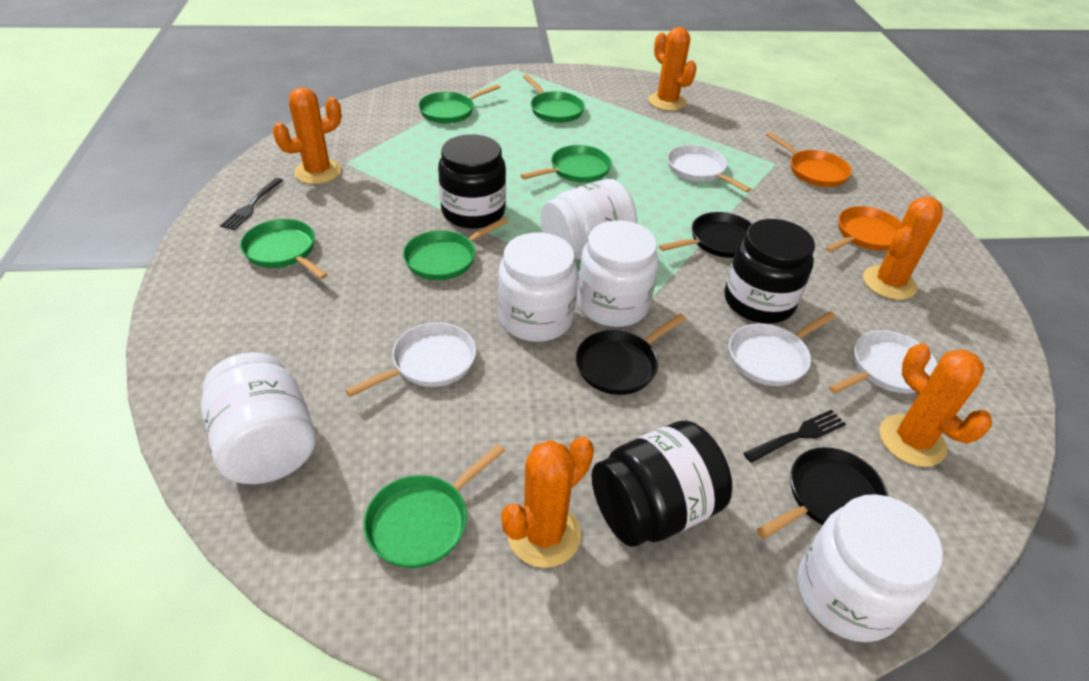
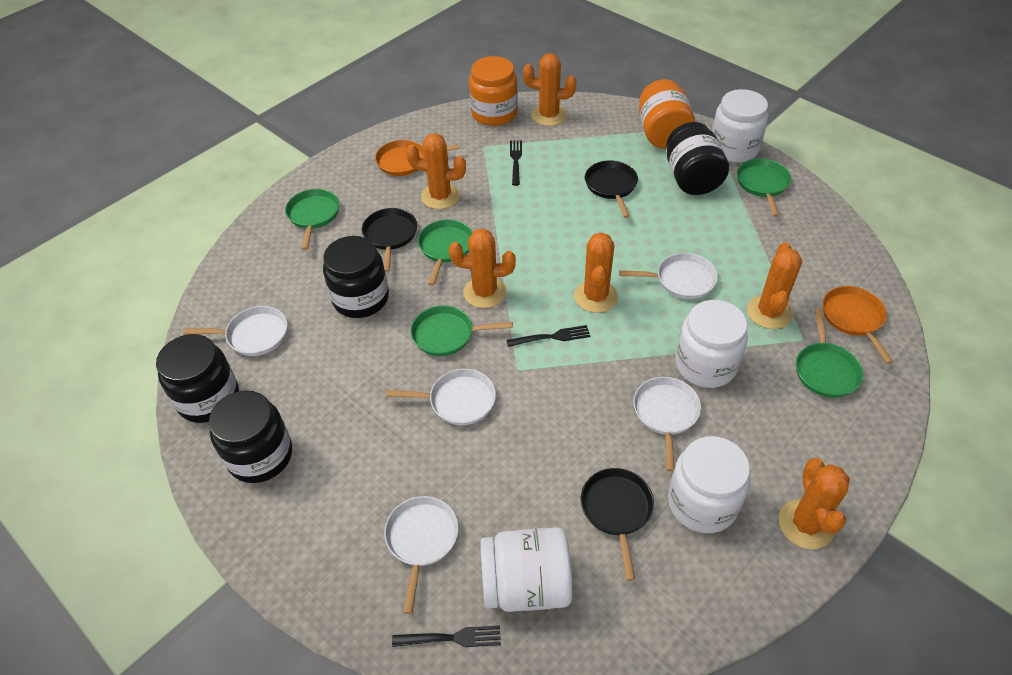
black fork: 2 -> 3
black jar: 3 -> 4
green pan: 6 -> 5
orange cactus: 5 -> 6
orange jar: 0 -> 2
white jar: 5 -> 4
white pan: 4 -> 5

